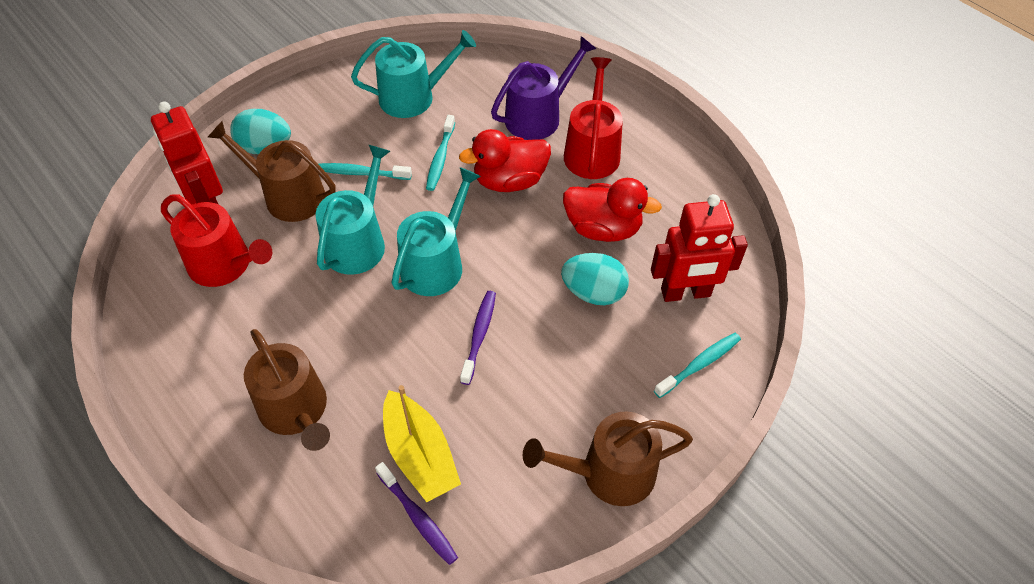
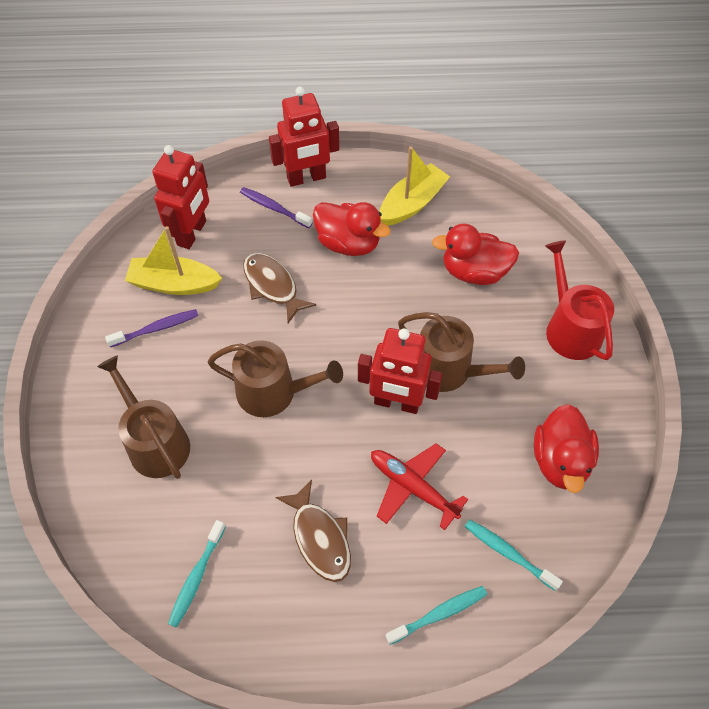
brown fish: 0 -> 2
purple watering can: 1 -> 0
red duck: 2 -> 3
red plane: 0 -> 1
red robot: 2 -> 3
red watering can: 2 -> 1
turquoise egg: 2 -> 0
turquoise watering can: 3 -> 0
yellow boat: 1 -> 2

